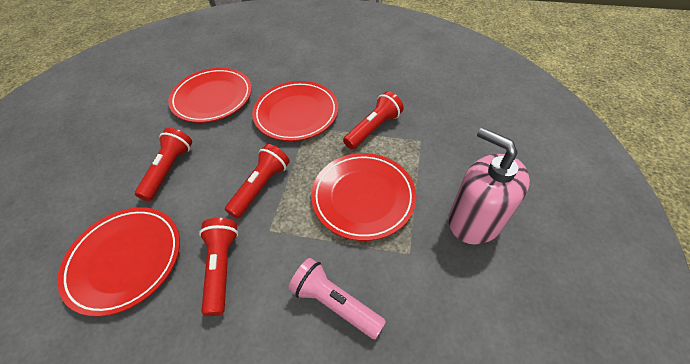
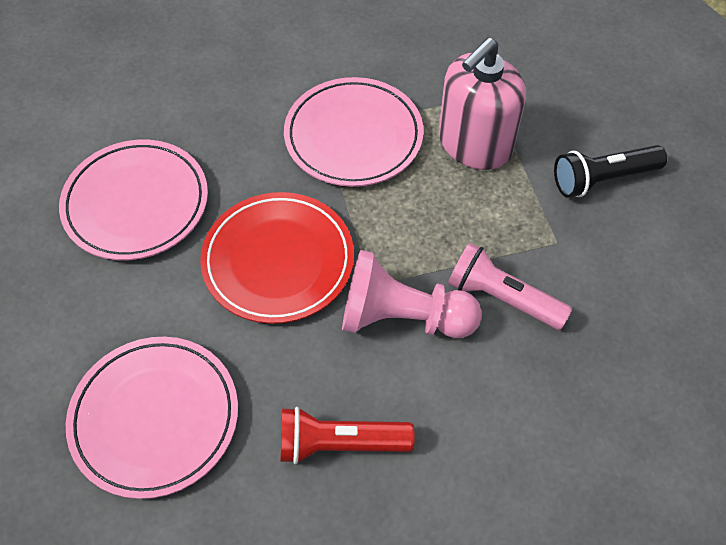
black flashlight: 0 -> 1
pink pawn: 0 -> 1
pink plate: 0 -> 3
red flashlight: 4 -> 1
red plate: 4 -> 1

